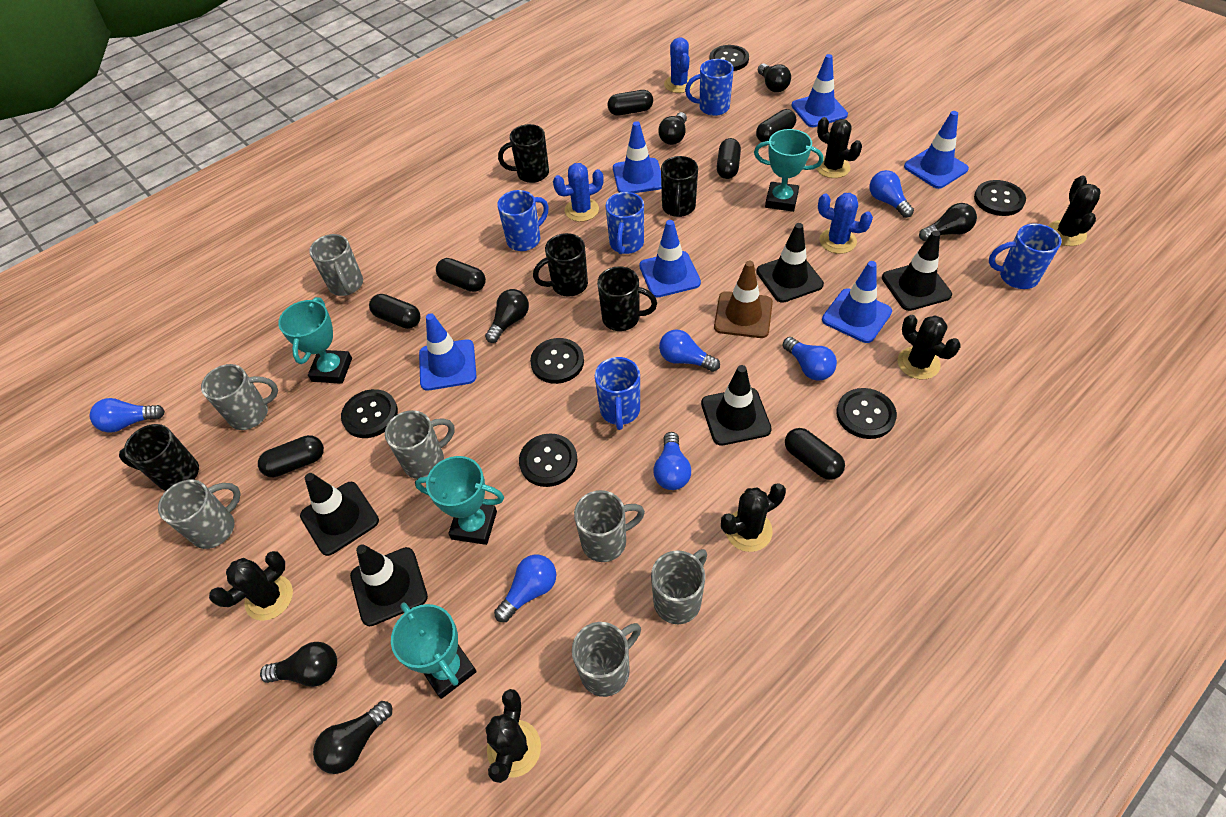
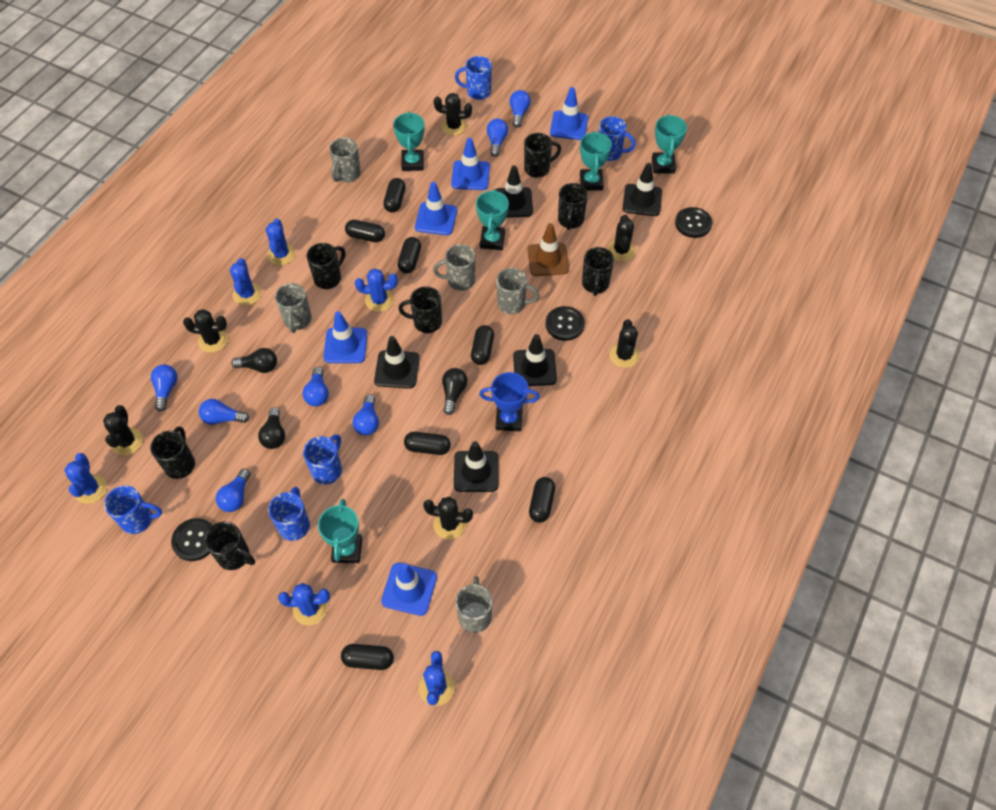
black button: 6 -> 3
black light bulb: 6 -> 3
black mug: 5 -> 7
blue cactus: 3 -> 6
blue light bulb: 6 -> 7
blue traffic cone: 6 -> 5
blue trophy: 0 -> 1
grey mug: 7 -> 5
turquoise trophy: 4 -> 5

